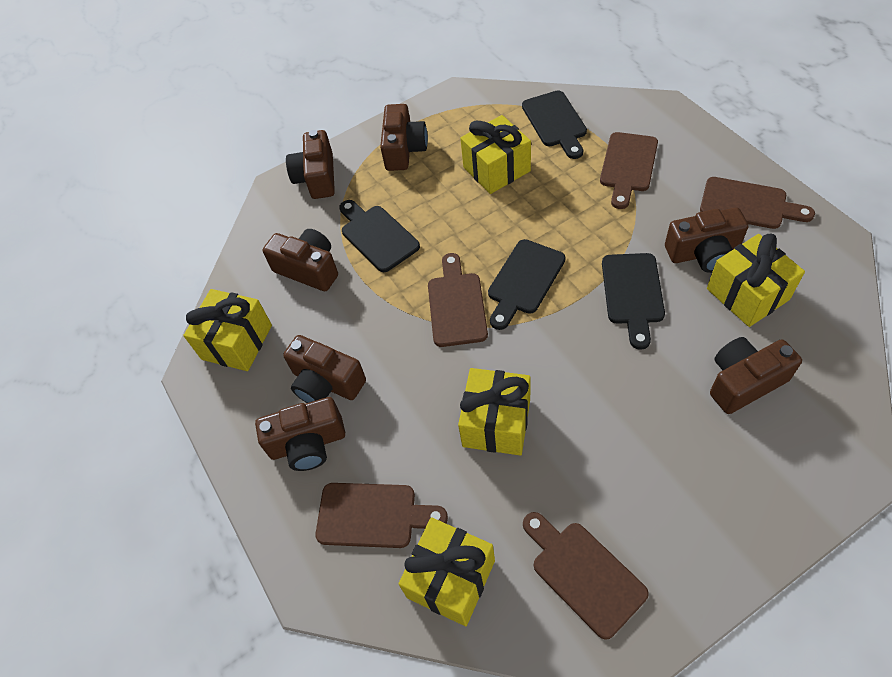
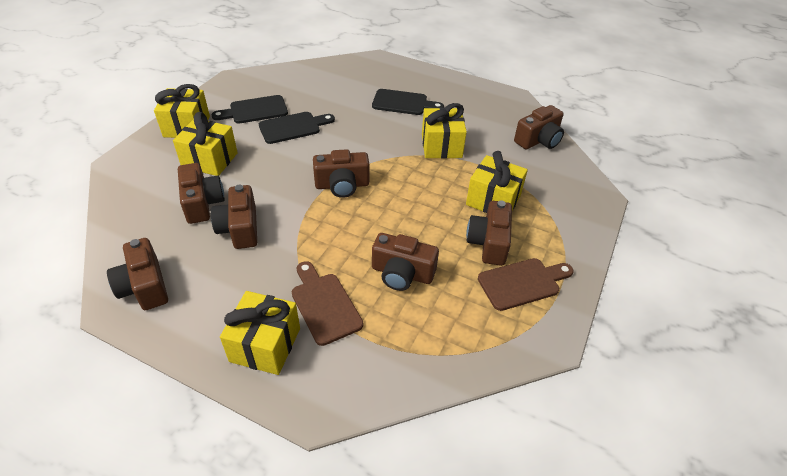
black cutting board: 4 -> 3
brown cutting board: 5 -> 2

